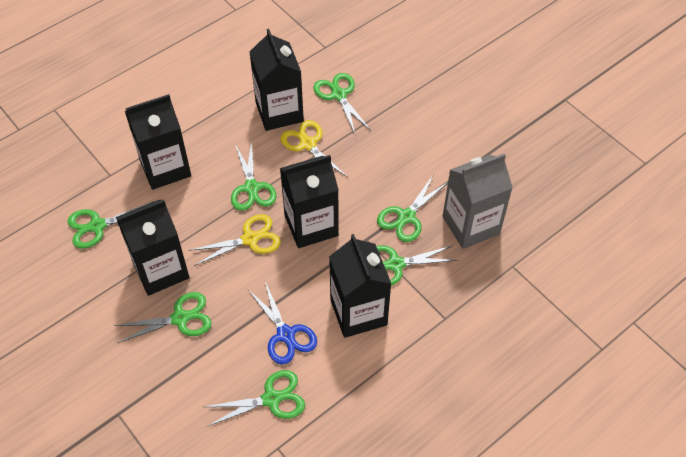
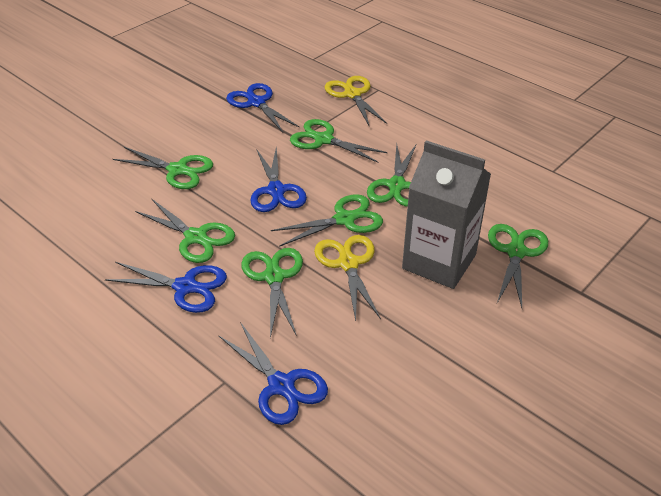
black carton: 5 -> 0
blue scissors: 1 -> 4

